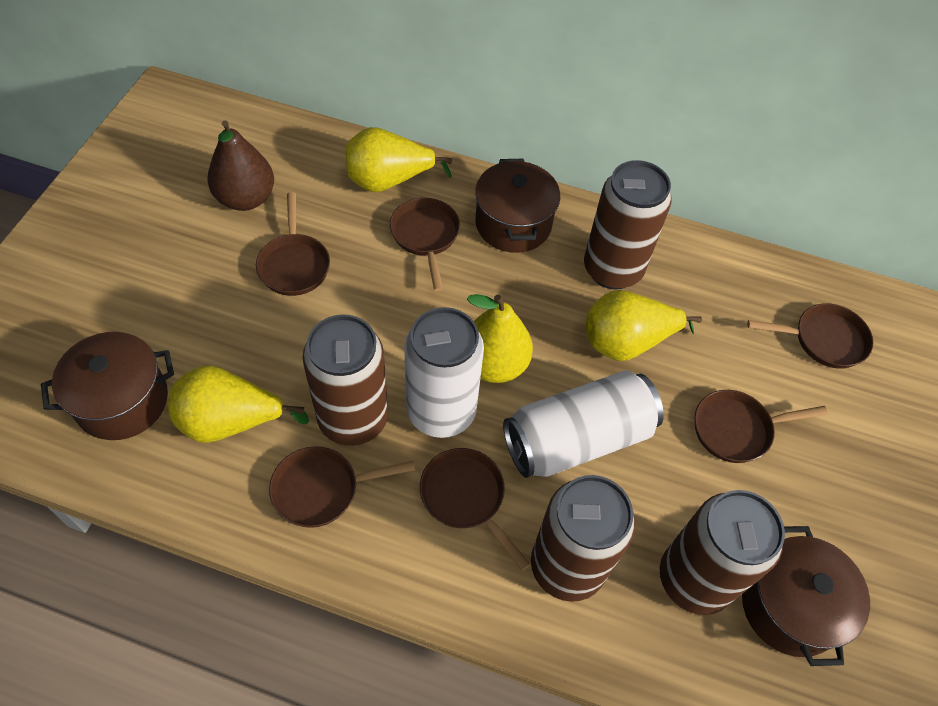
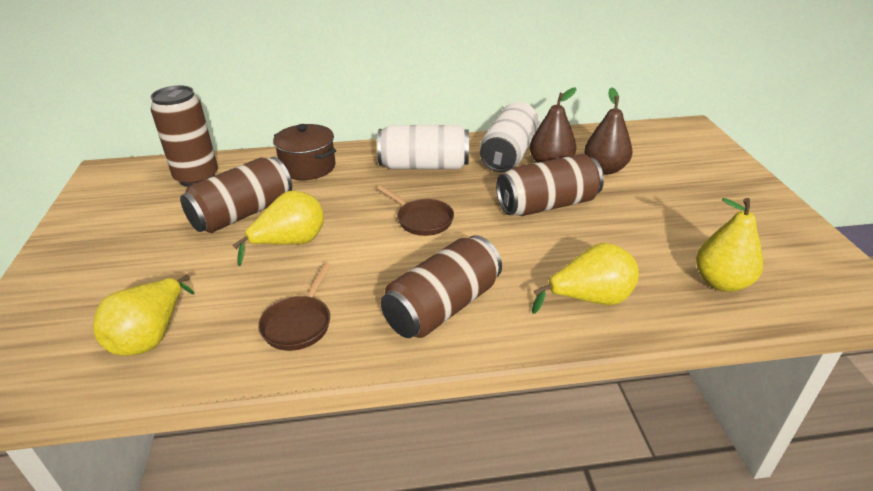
brown pan: 6 -> 2
brown pear: 1 -> 2
brown pot: 3 -> 1

